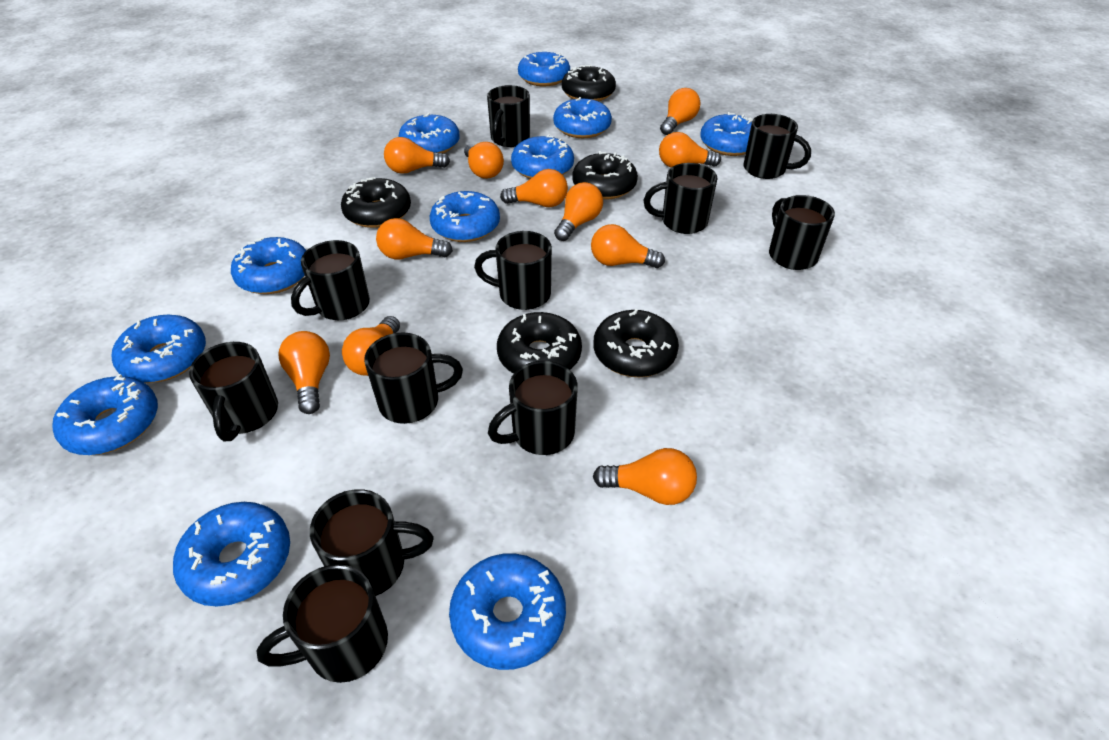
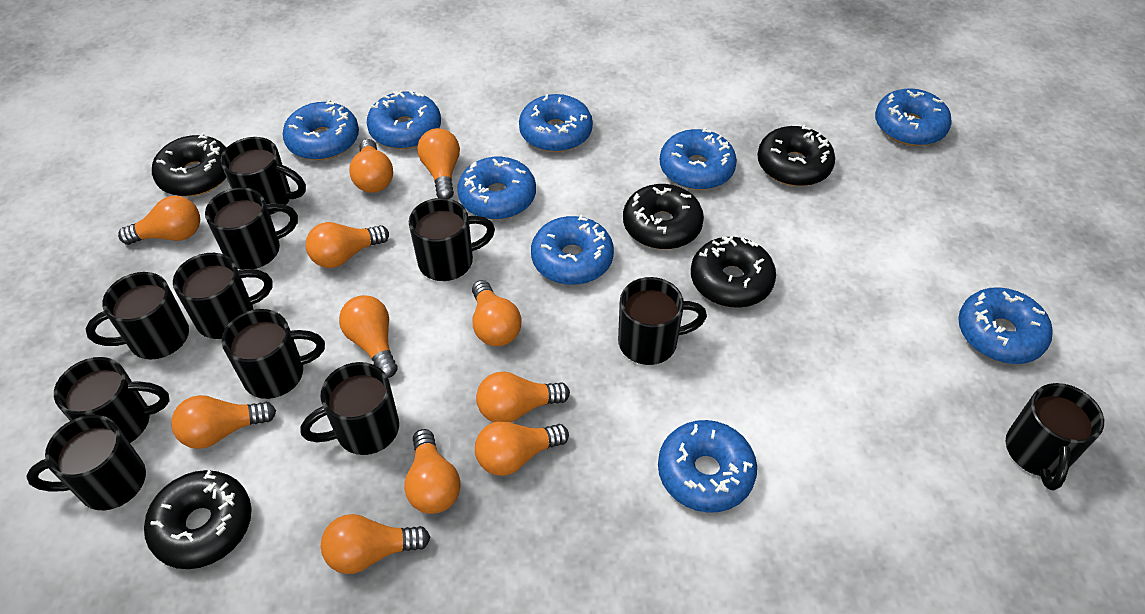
blue donut: 11 -> 9

